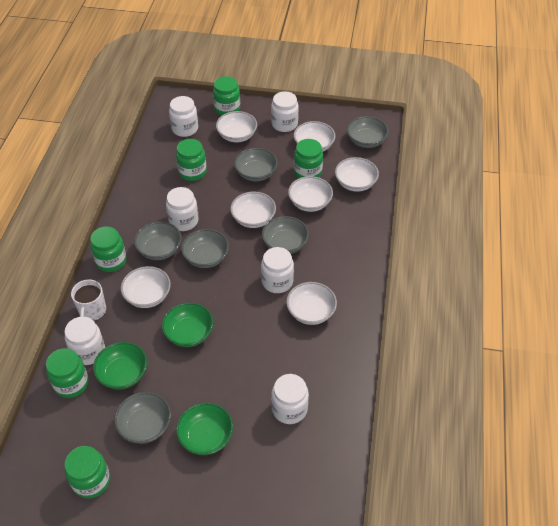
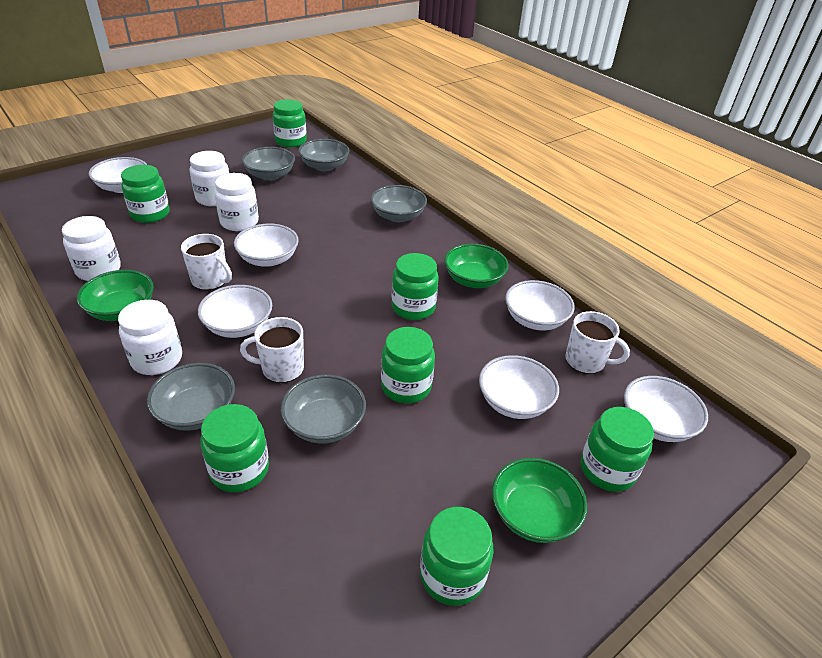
green jar: 6 -> 7
grey bowl: 6 -> 5
white bowl: 7 -> 6
white jar: 6 -> 4
white mug: 1 -> 3

